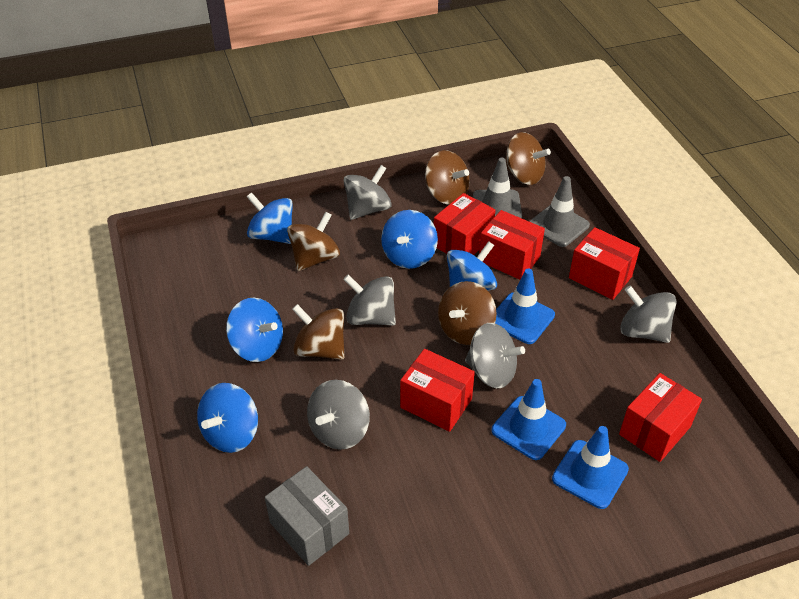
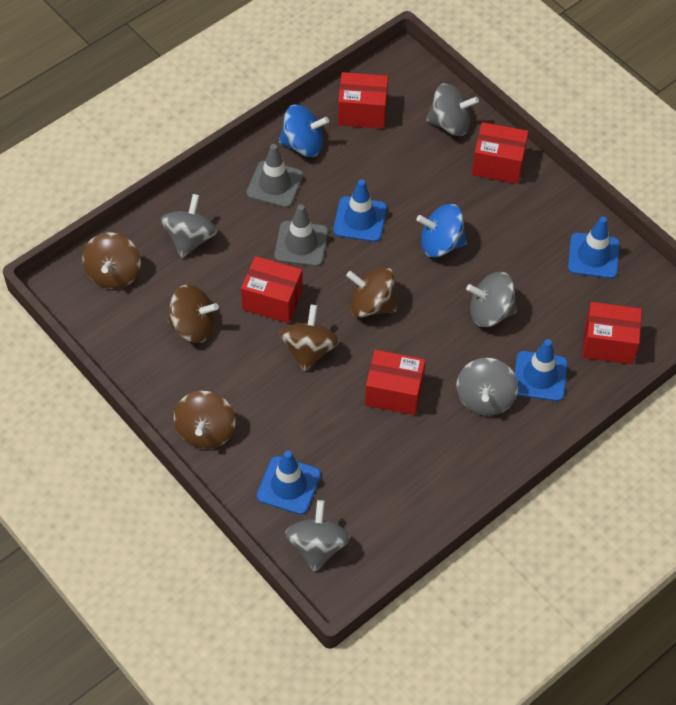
blue spinning top: 5 -> 2
blue traffic cone: 3 -> 4
grey box: 1 -> 0

